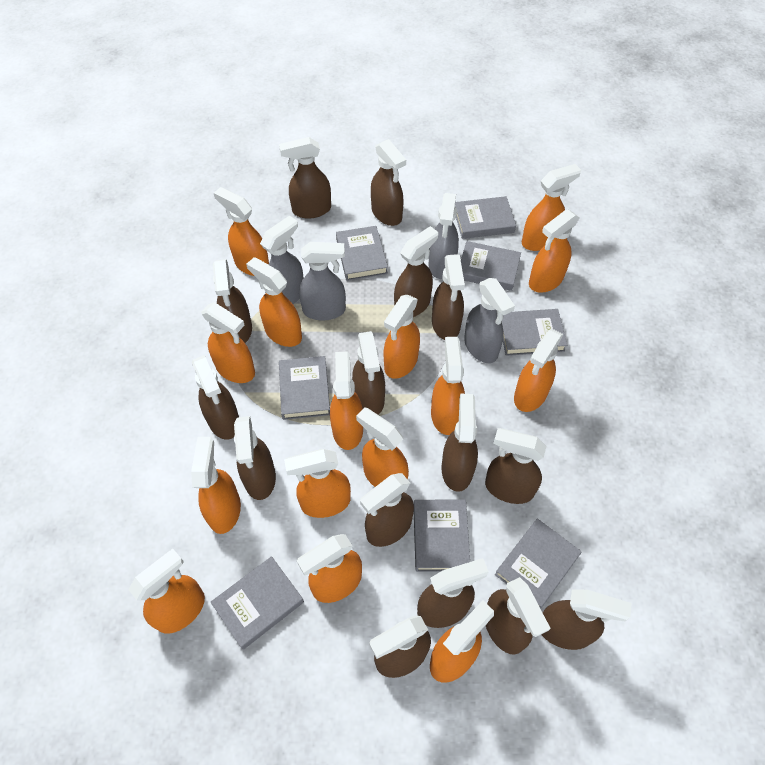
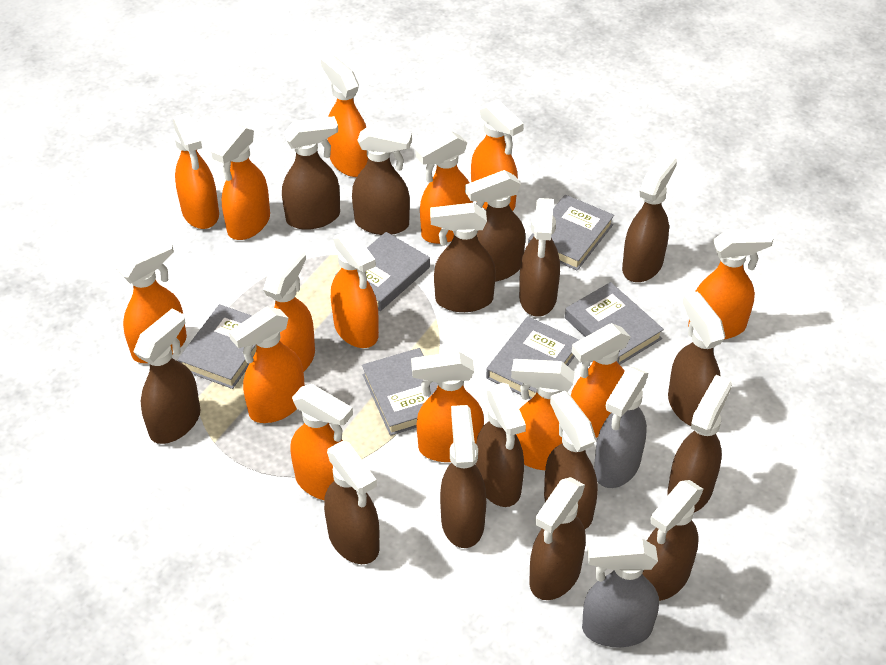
grey book: 8 -> 6
grey spray bottle: 4 -> 2
orange spray bottle: 15 -> 14

